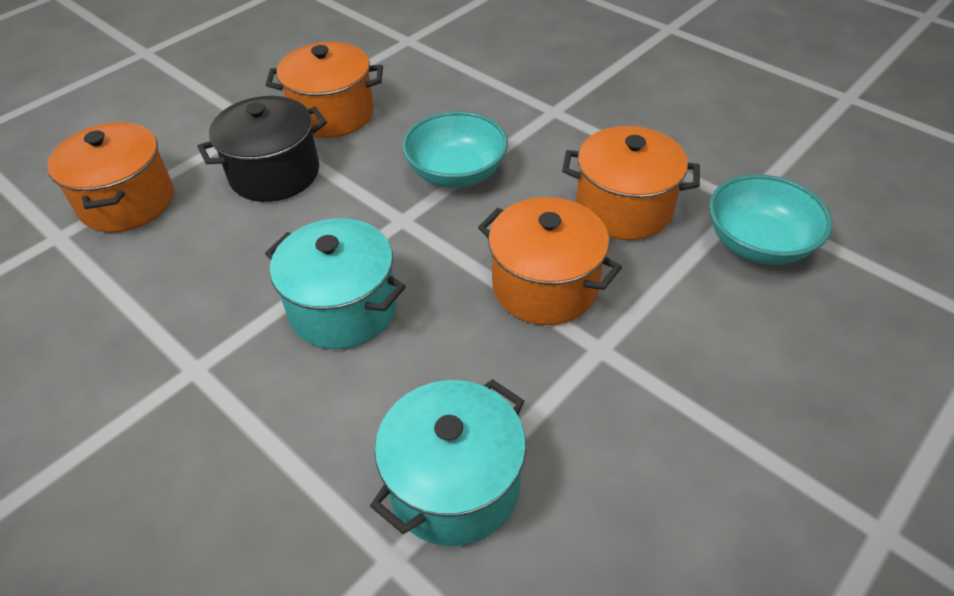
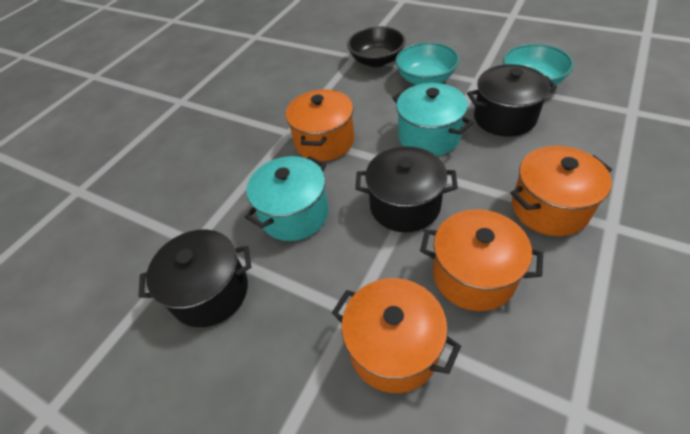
black bowl: 0 -> 1
black pot: 1 -> 3

